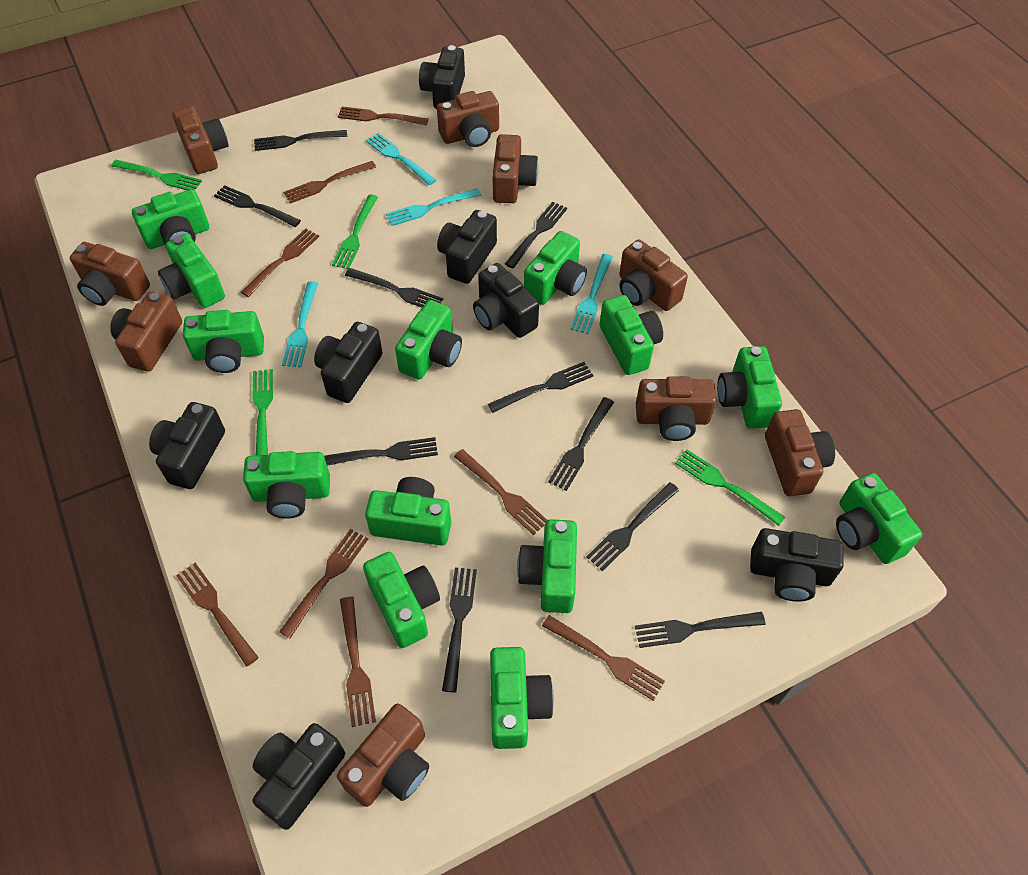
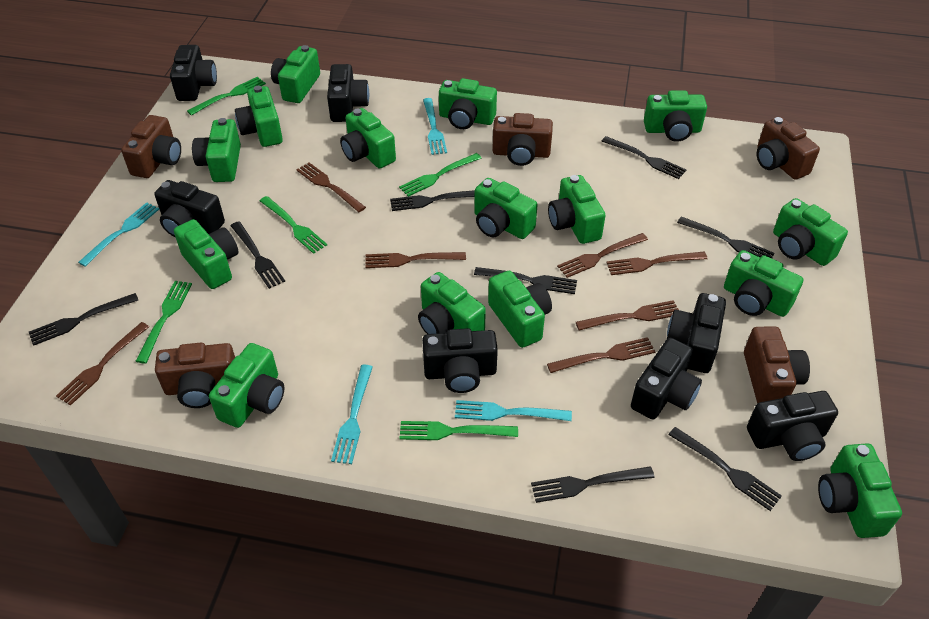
black fork: 10 -> 8
brown camera: 9 -> 5
brown fork: 8 -> 7
green camera: 13 -> 15
green fork: 4 -> 5

